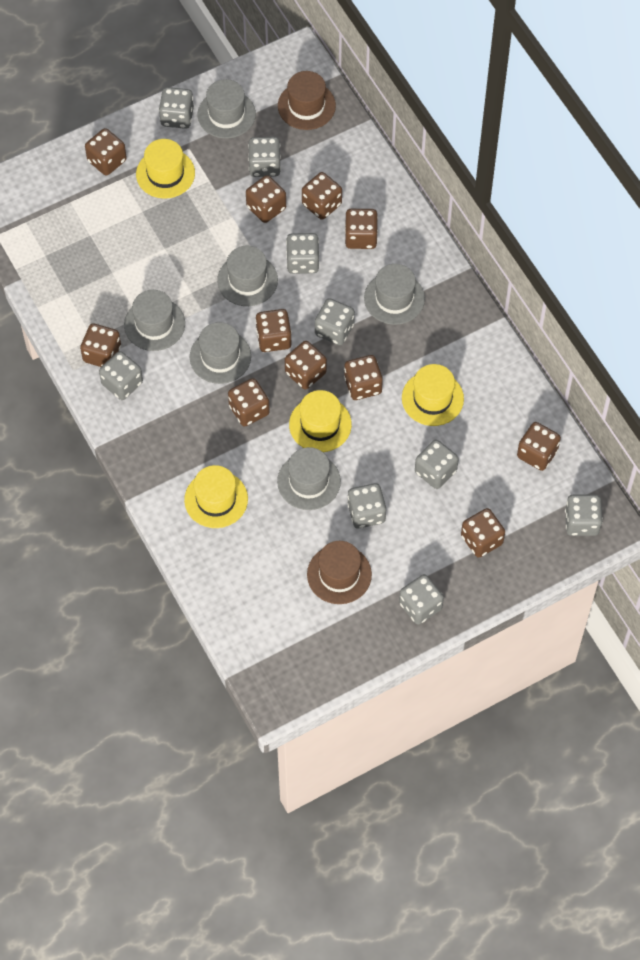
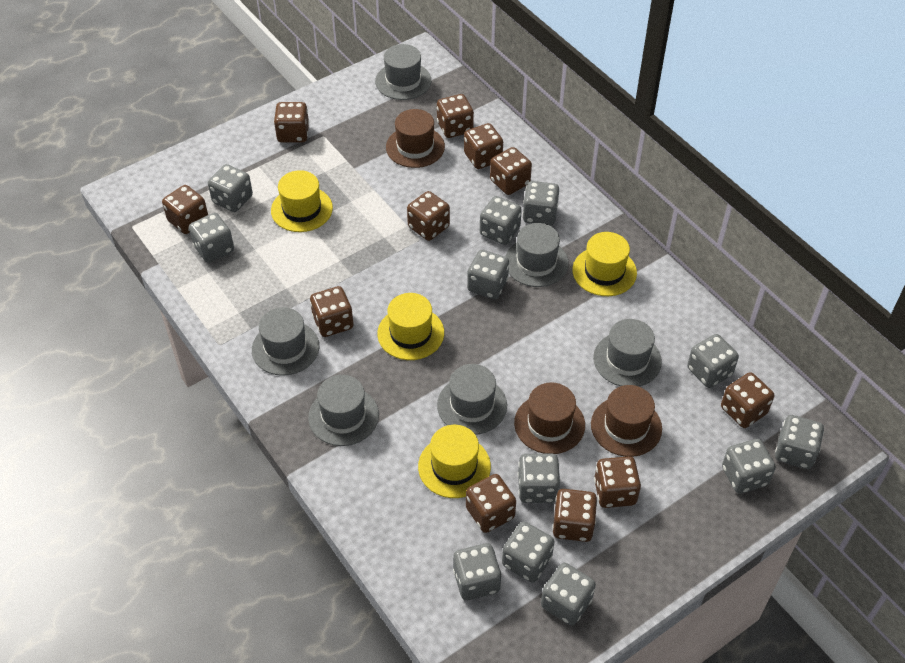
brown hat: 2 -> 3
grey dice: 9 -> 12

